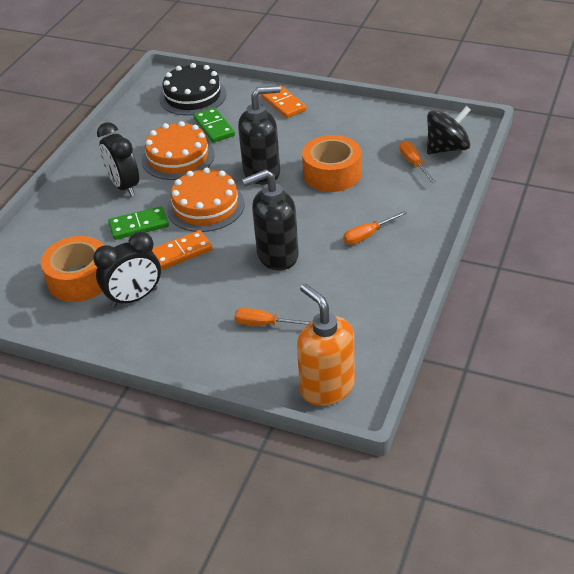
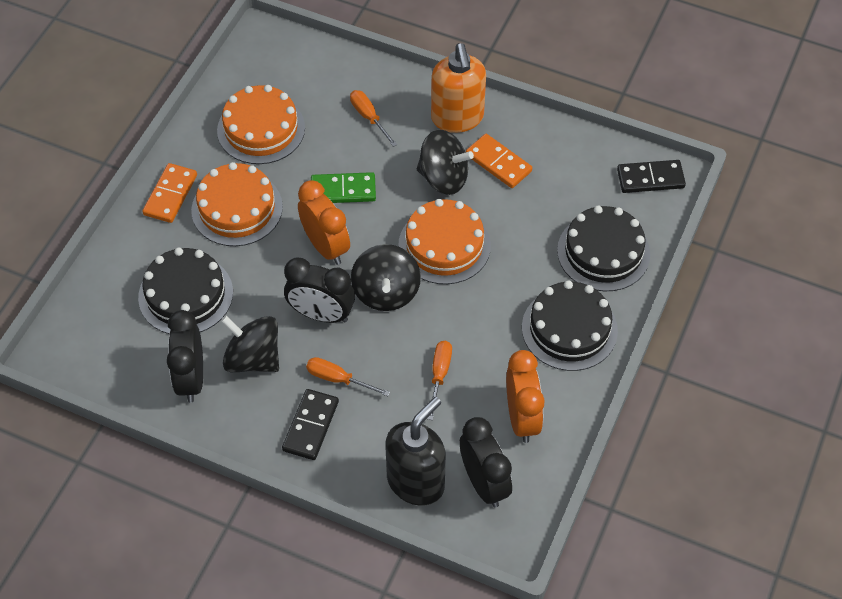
black cake: 1 -> 3
black clock: 2 -> 3
black domino: 0 -> 2
black soap dispenser: 2 -> 1
black spinning top: 1 -> 3
green domino: 2 -> 1
orange cake: 2 -> 3
orange clock: 0 -> 2
orange tape: 2 -> 0

